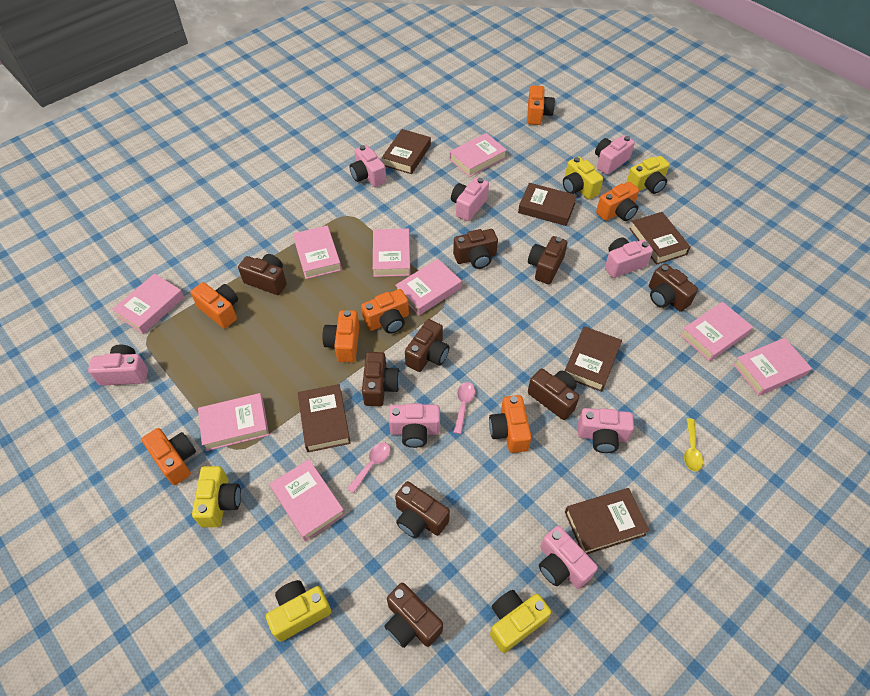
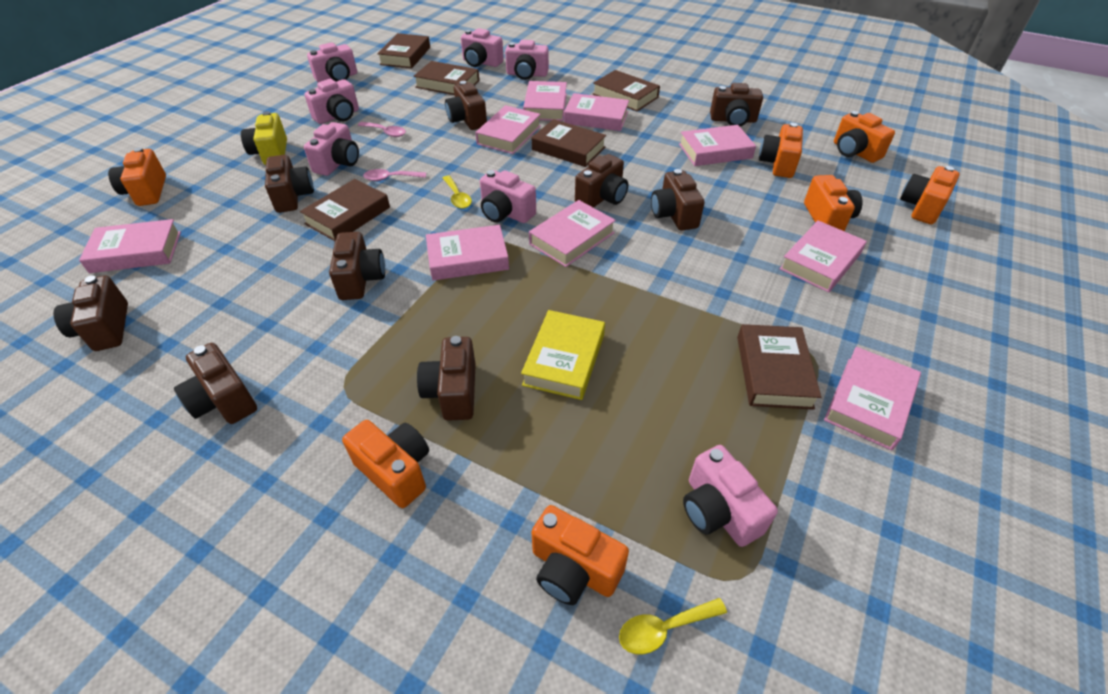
pink camera: 8 -> 7
yellow book: 0 -> 1
yellow camera: 5 -> 1
yellow spoon: 1 -> 2

